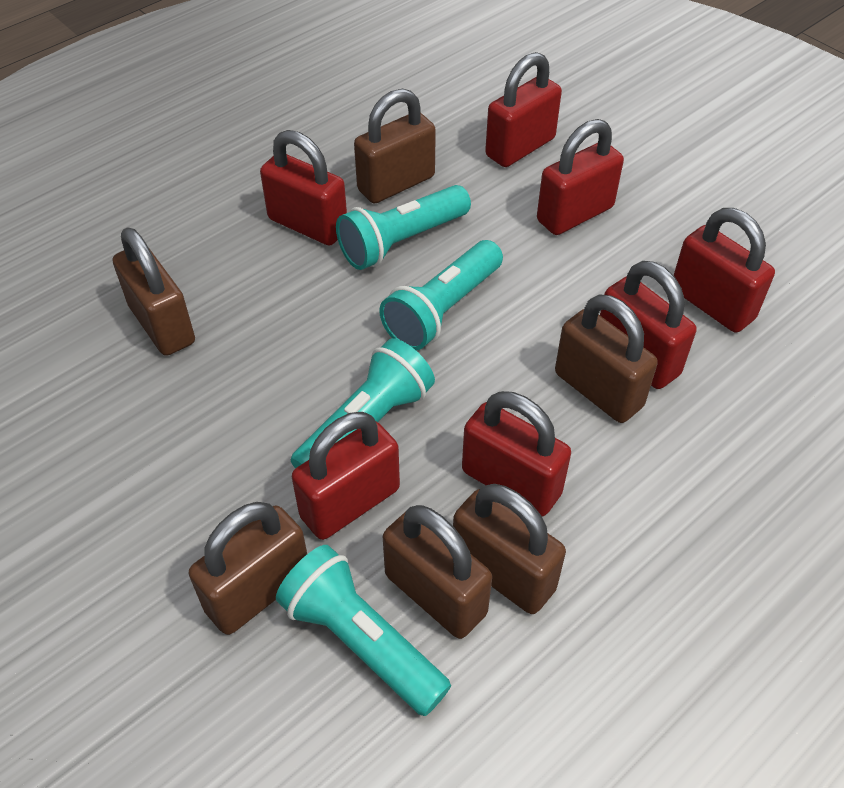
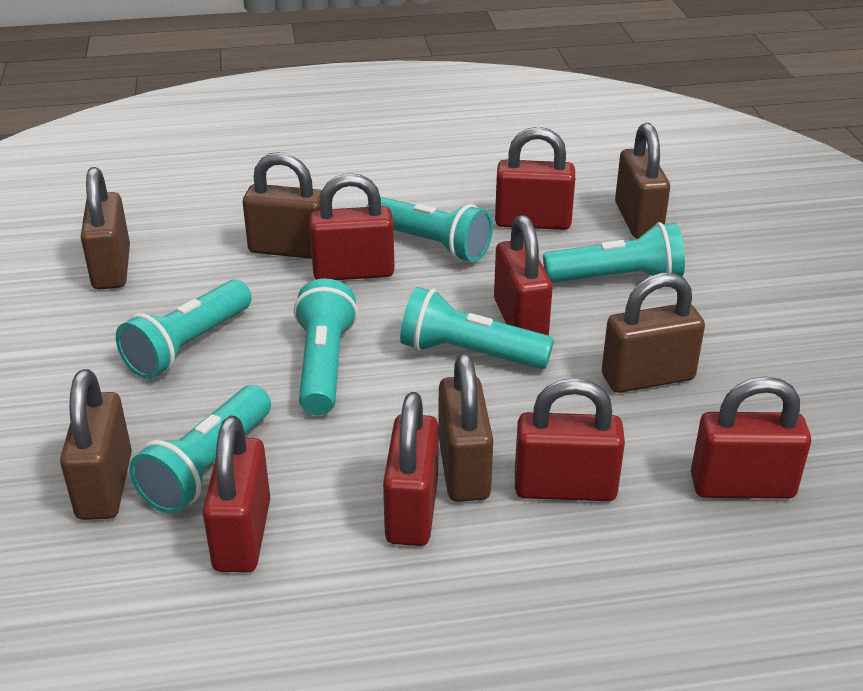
turquoise flashlight: 4 -> 6

